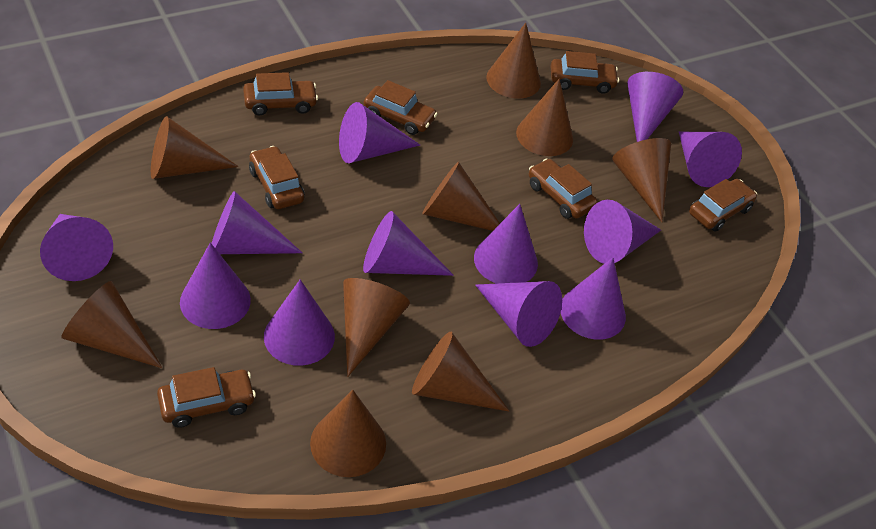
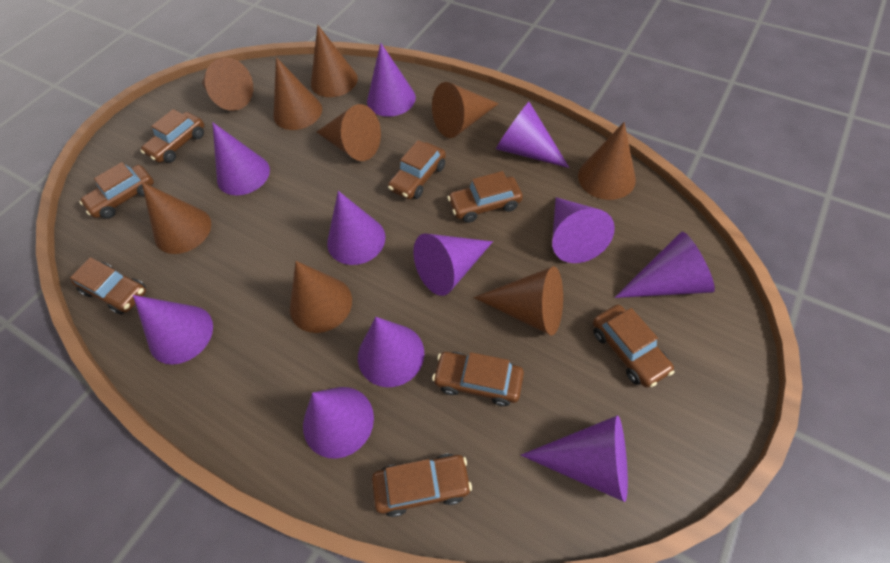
brown car: 7 -> 8
purple cone: 12 -> 11

